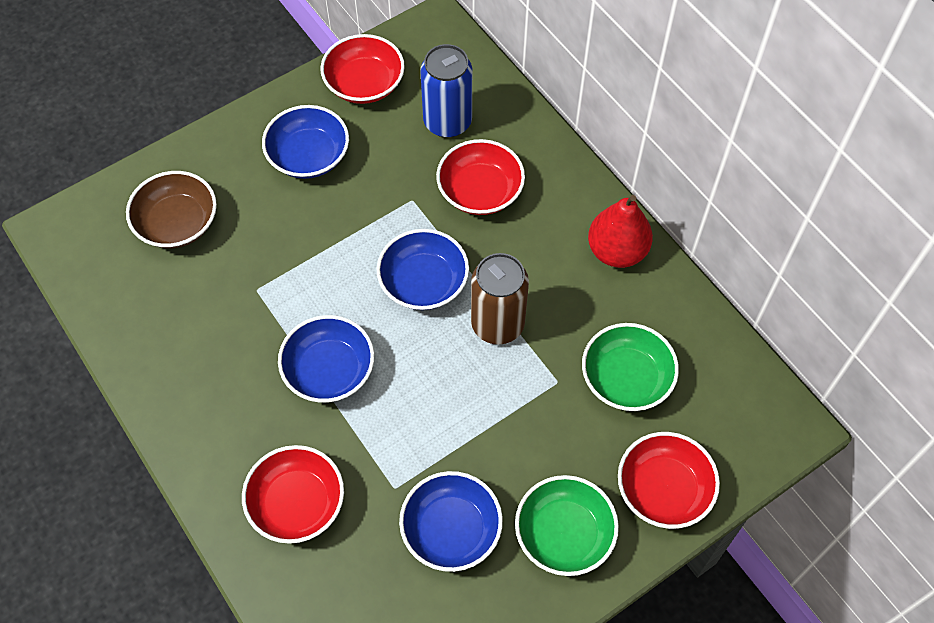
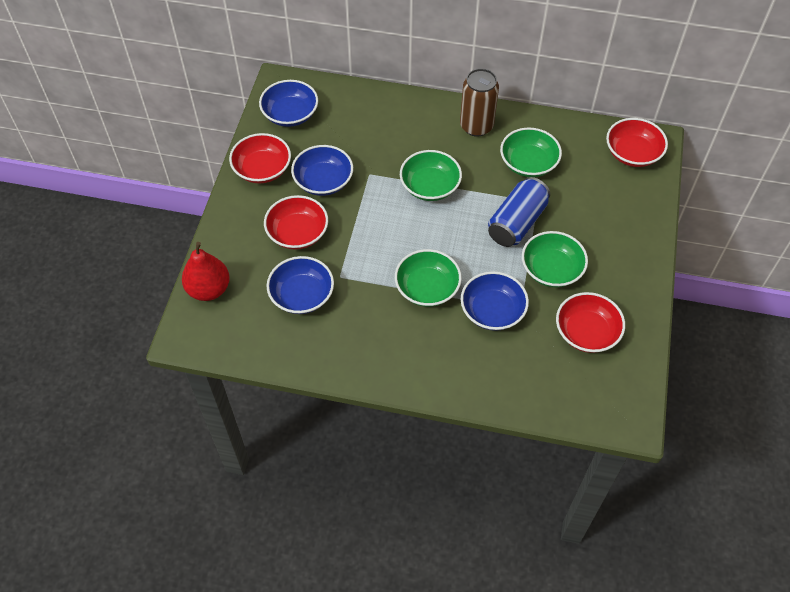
brown bowl: 1 -> 0
green bowl: 2 -> 4

